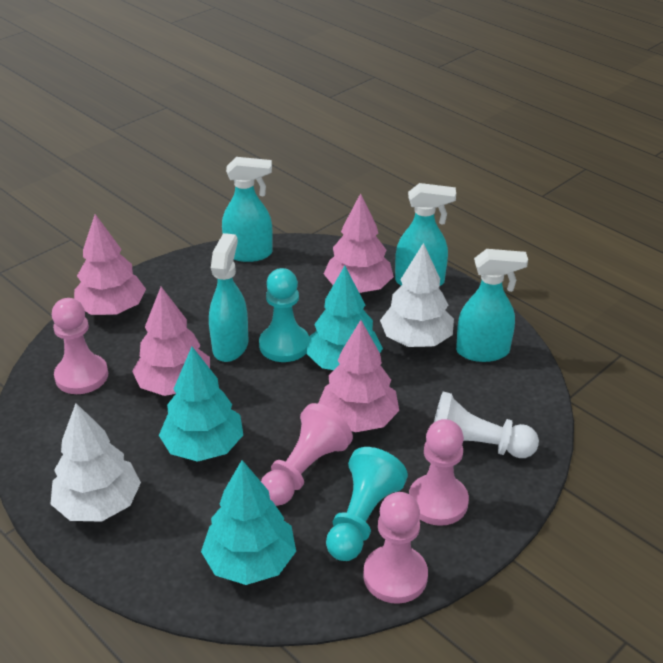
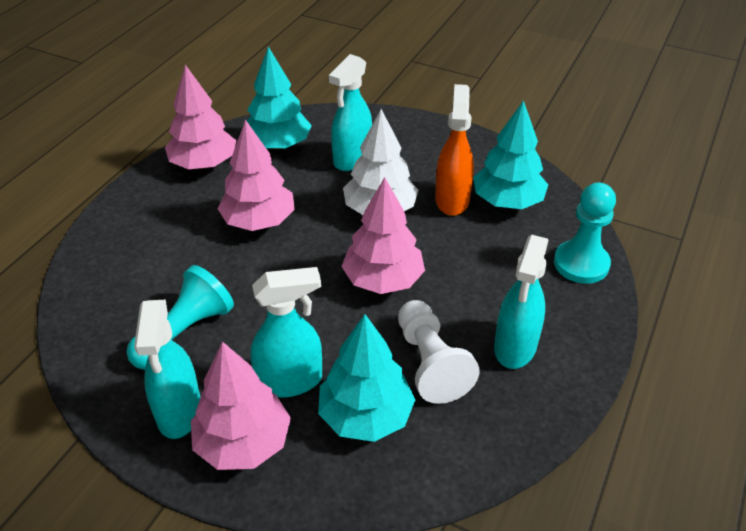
orange spray bottle: 0 -> 1
pink pawn: 4 -> 0
white tree: 2 -> 1

